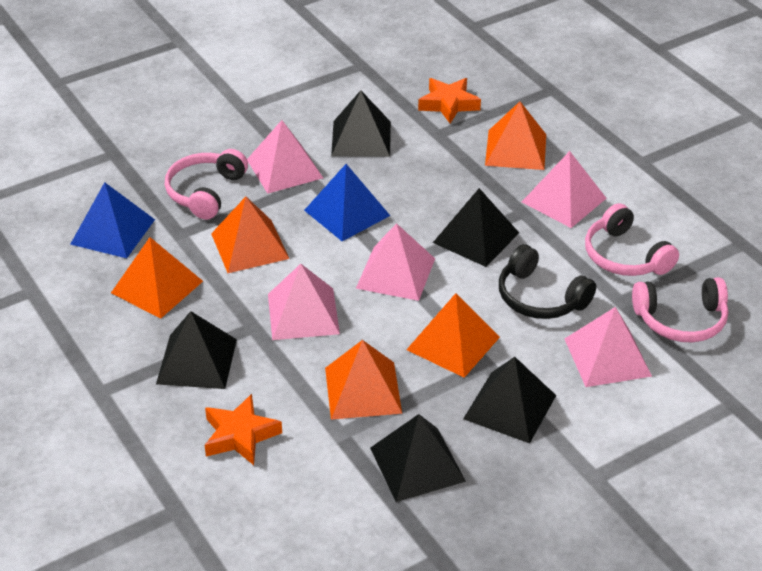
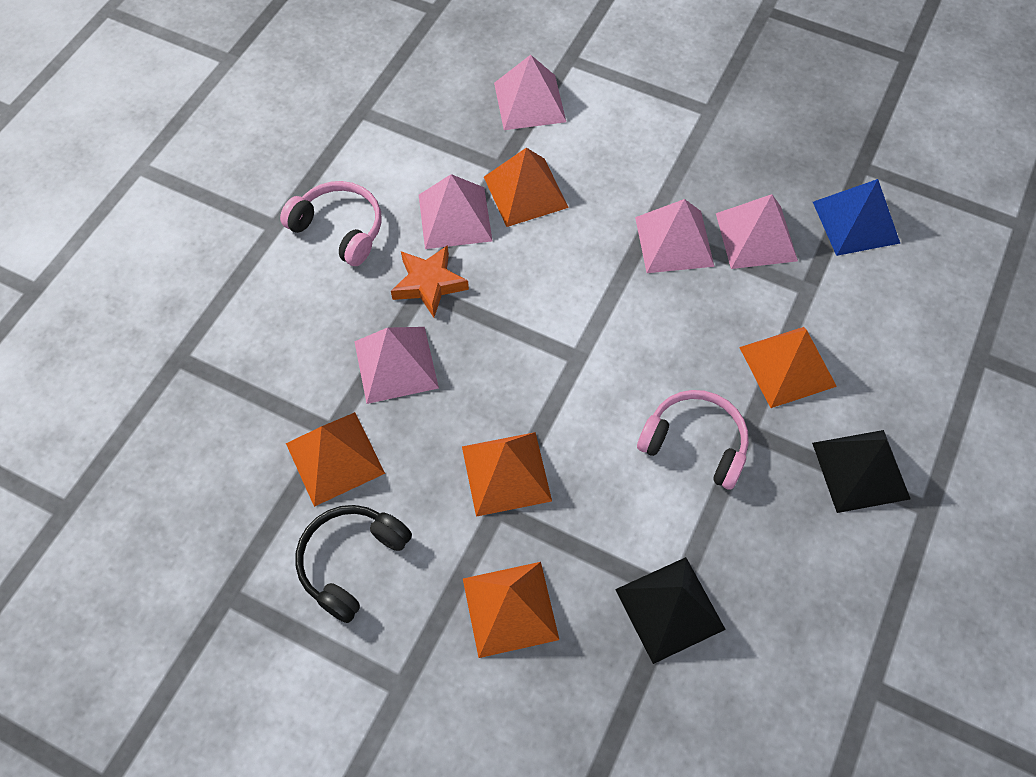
black pyramid: 5 -> 2
blue pyramid: 2 -> 1
orange star: 2 -> 1
pink headphones: 3 -> 2

